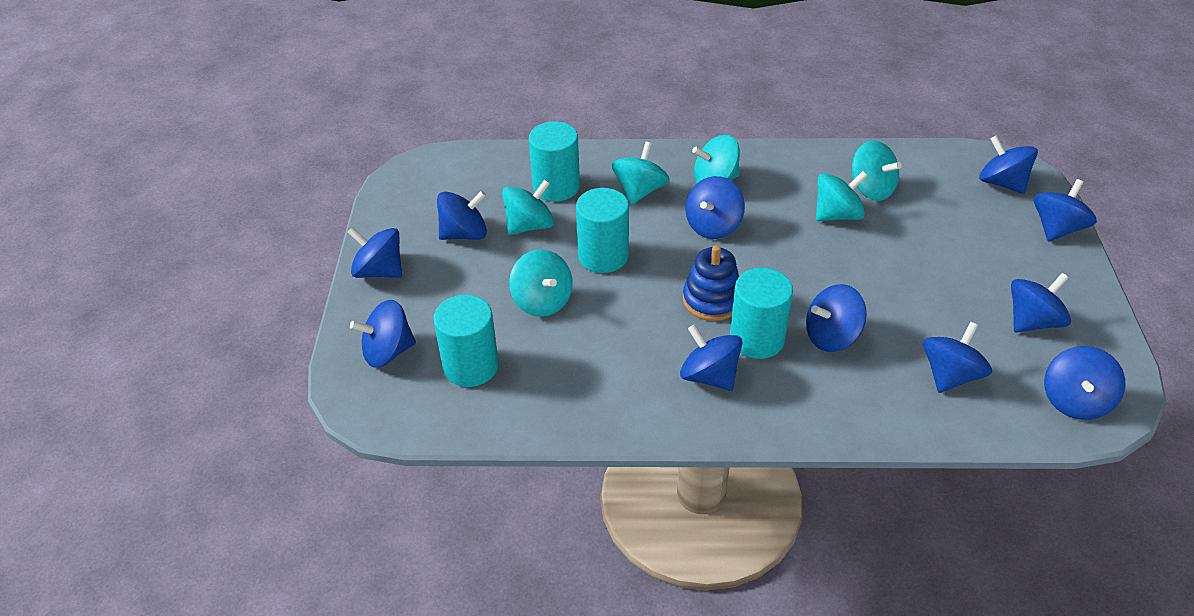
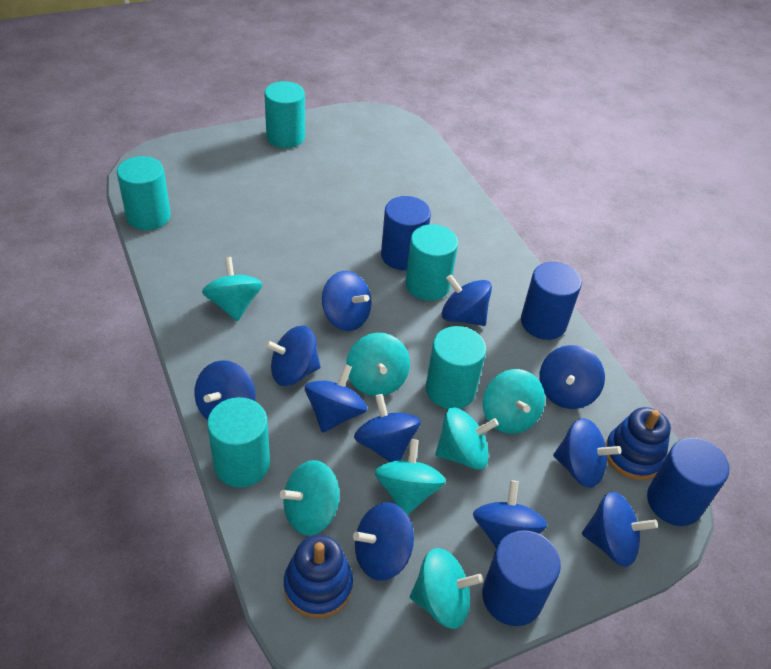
blue cylinder: 0 -> 4
blue stacking toy: 1 -> 2
turquoise cylinder: 4 -> 5
turquoise spinning top: 6 -> 7

